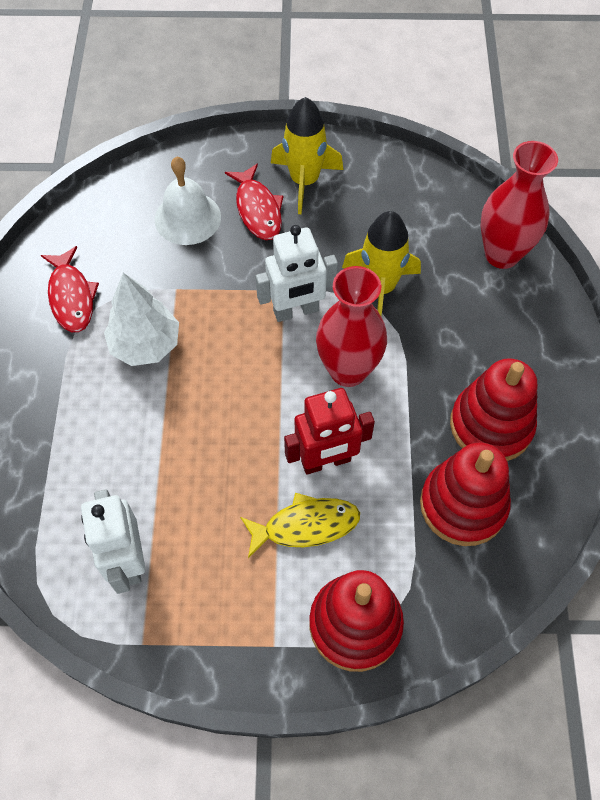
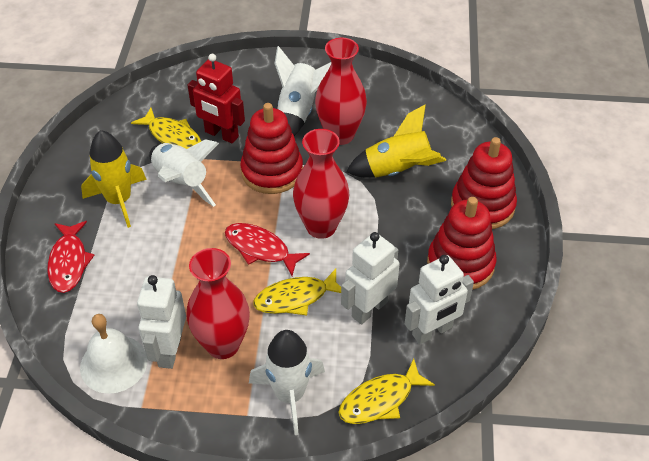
red vase: 2 -> 3
white robot: 2 -> 3
white rocket: 0 -> 3
white tree: 1 -> 0
yellow fish: 1 -> 3

